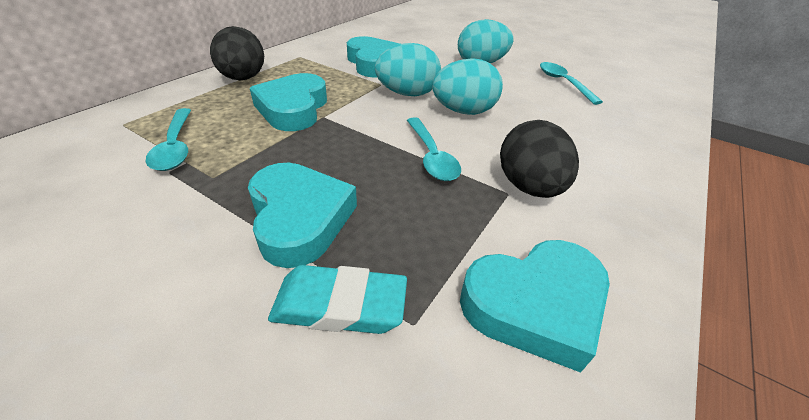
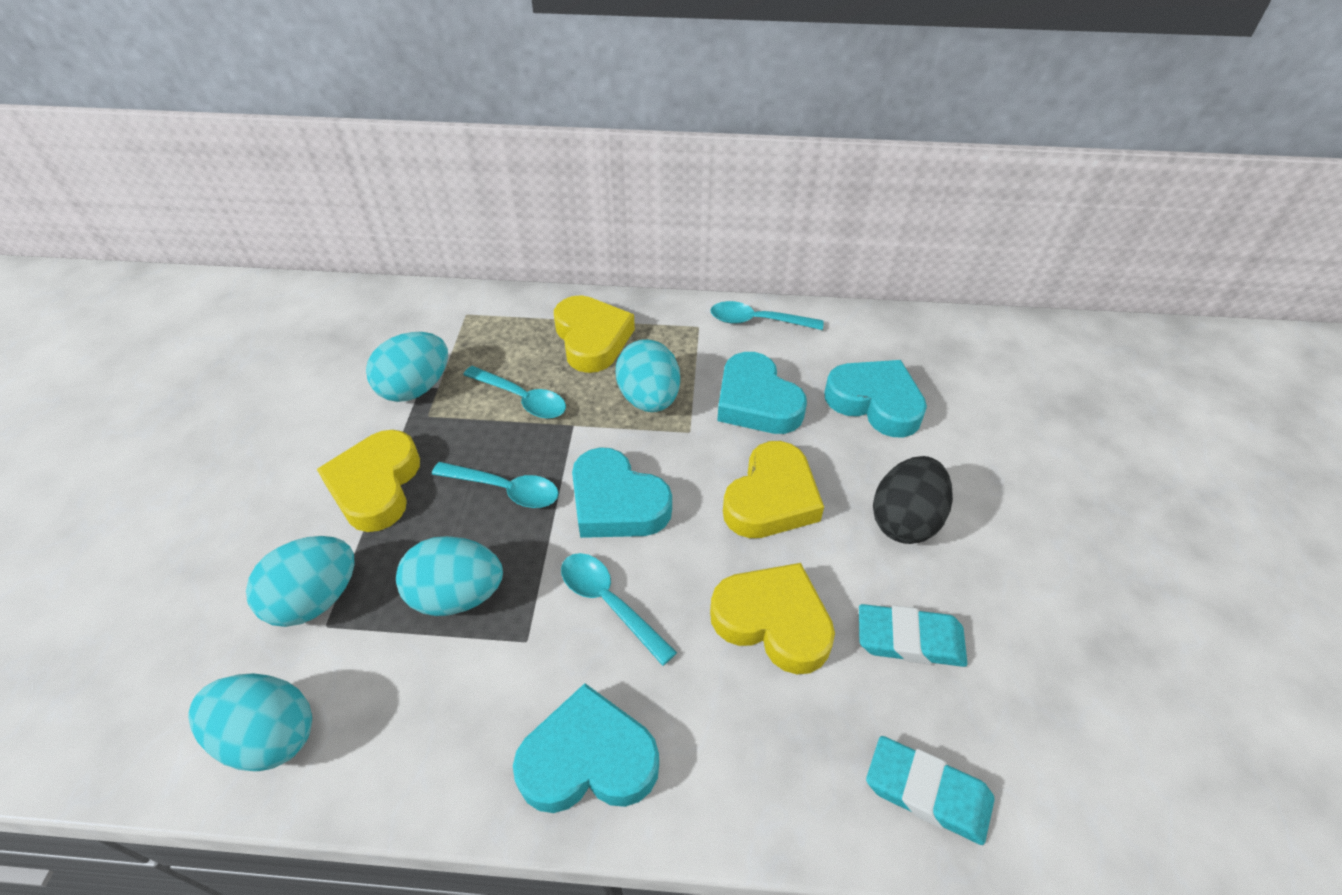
black egg: 2 -> 1
turquoise egg: 3 -> 5
turquoise eraser: 1 -> 2
turquoise spoon: 3 -> 4
yellow heart: 0 -> 4

